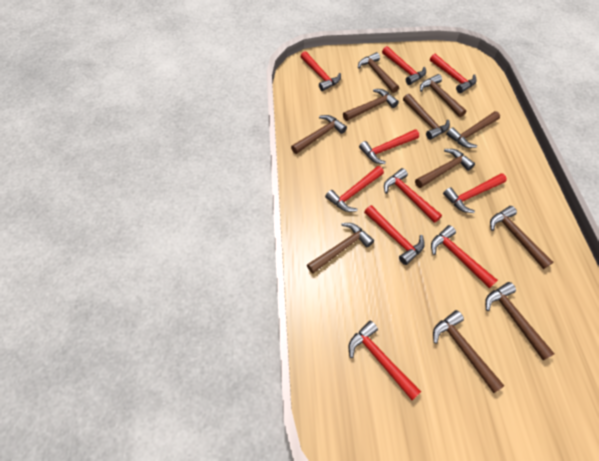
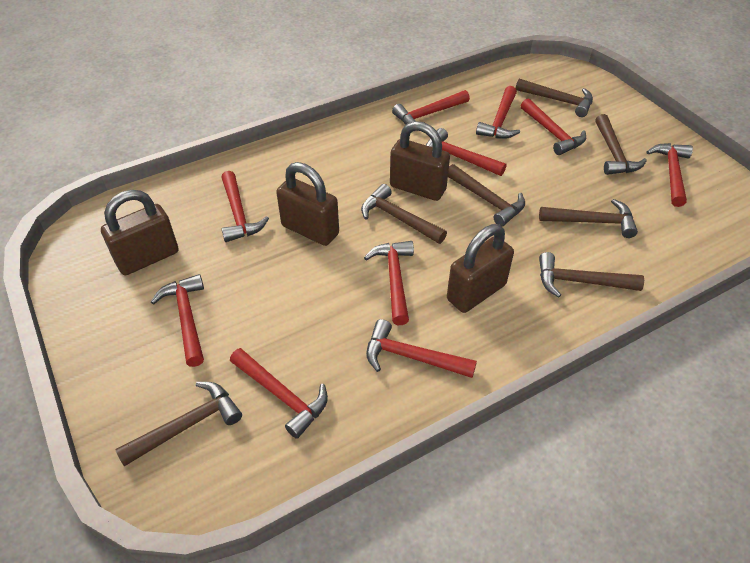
brown hammer: 11 -> 7
brown padlock: 0 -> 4

